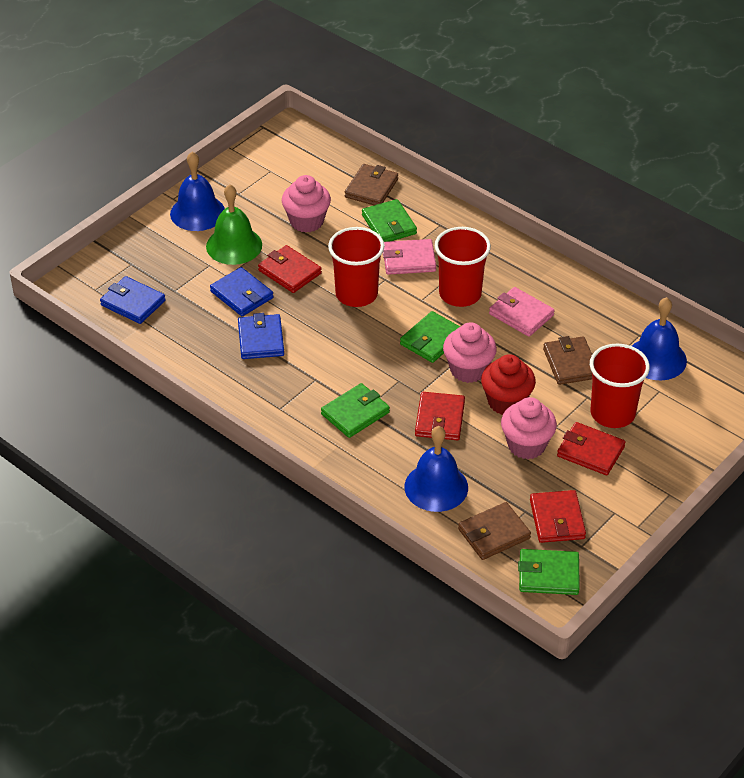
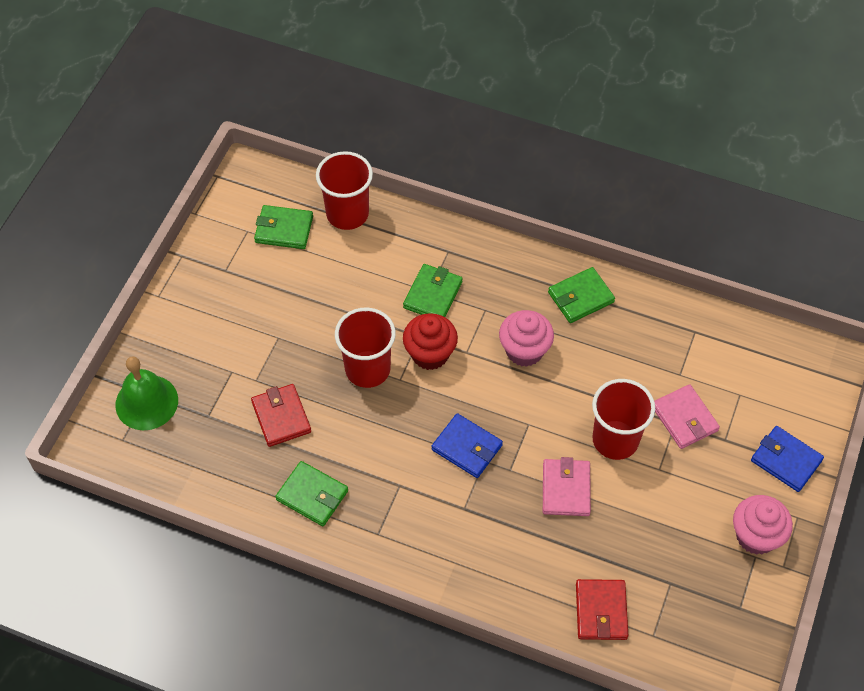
blue bell: 3 -> 0
blue wallet: 3 -> 2
brown wallet: 3 -> 0
pink cupcake: 3 -> 2
red wallet: 4 -> 2

